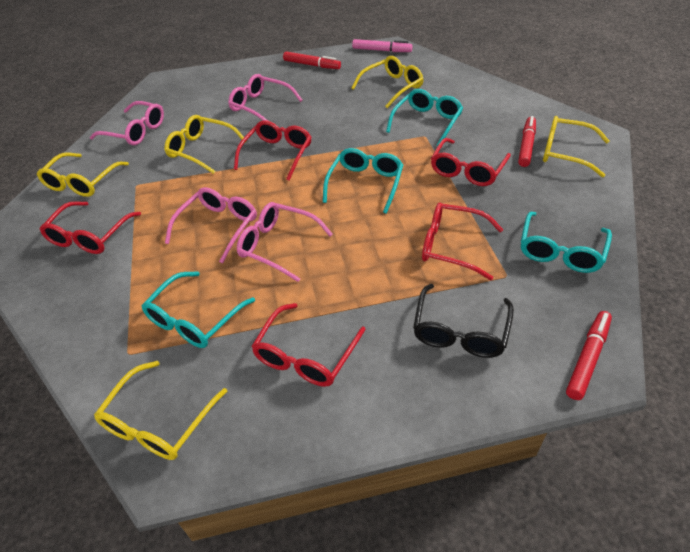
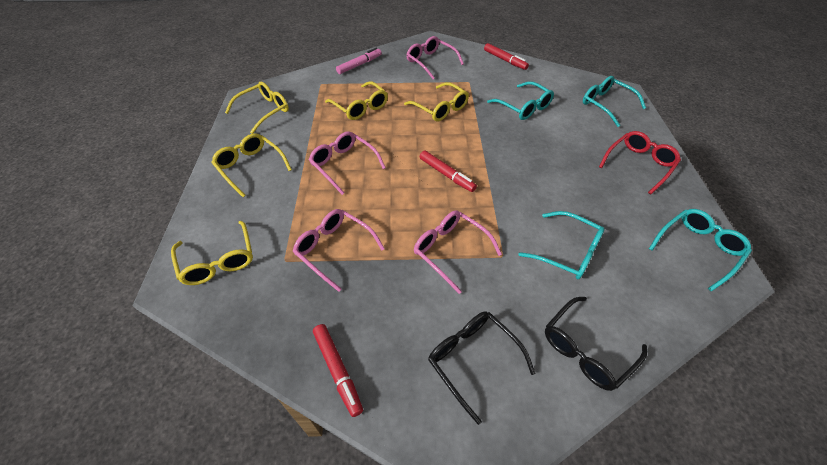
black glasses: 1 -> 2
red glasses: 5 -> 1

